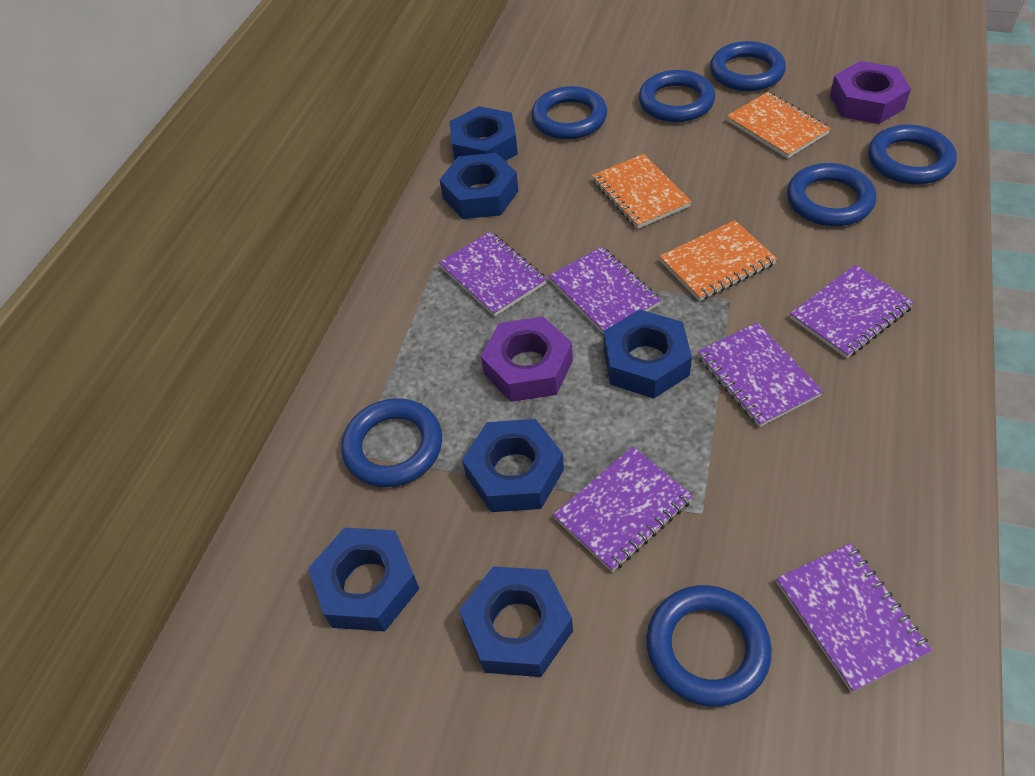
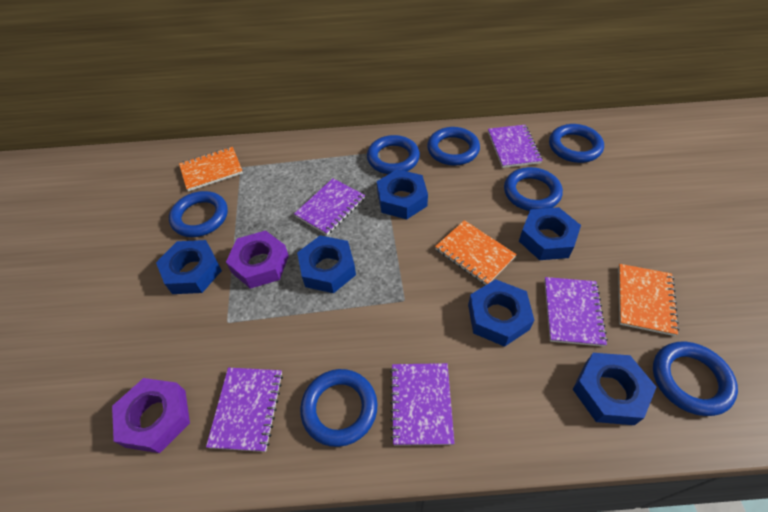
purple notebook: 6 -> 5

